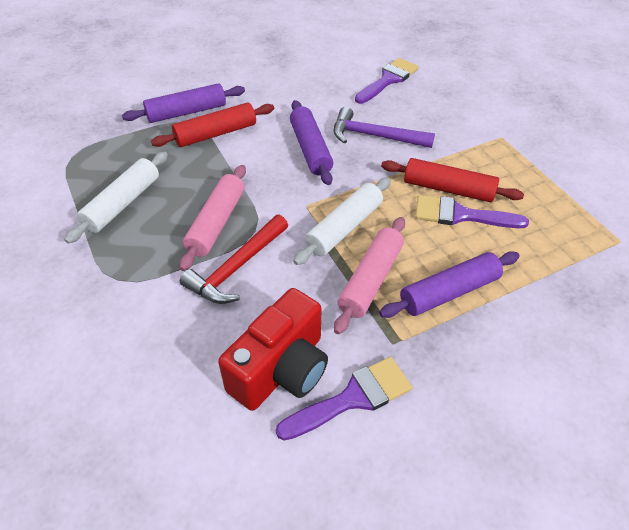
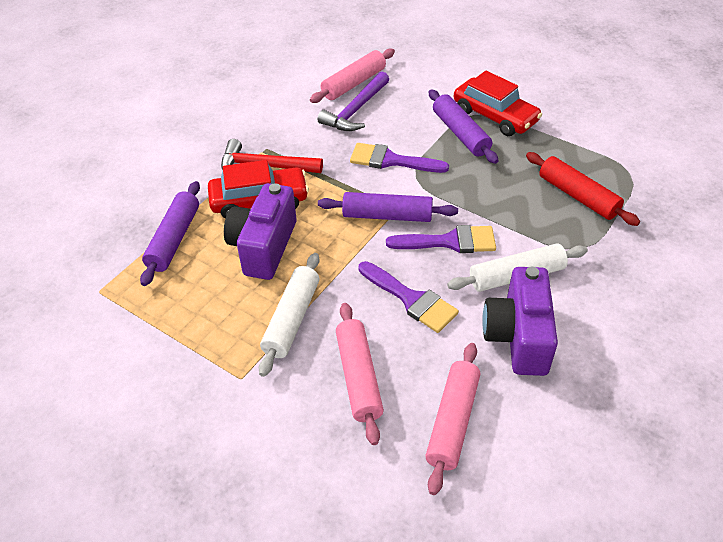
pink rolling pin: 2 -> 3
purple camera: 0 -> 2
red camera: 1 -> 0
red car: 0 -> 2
red rolling pin: 2 -> 1

